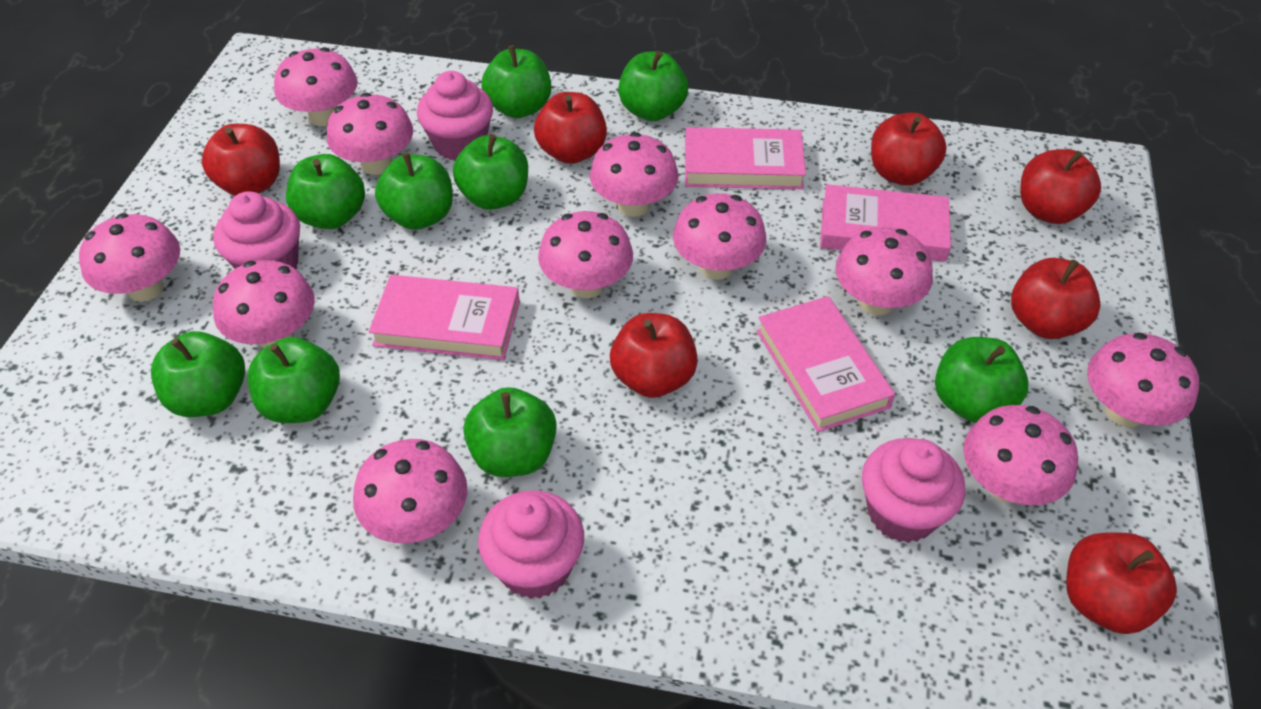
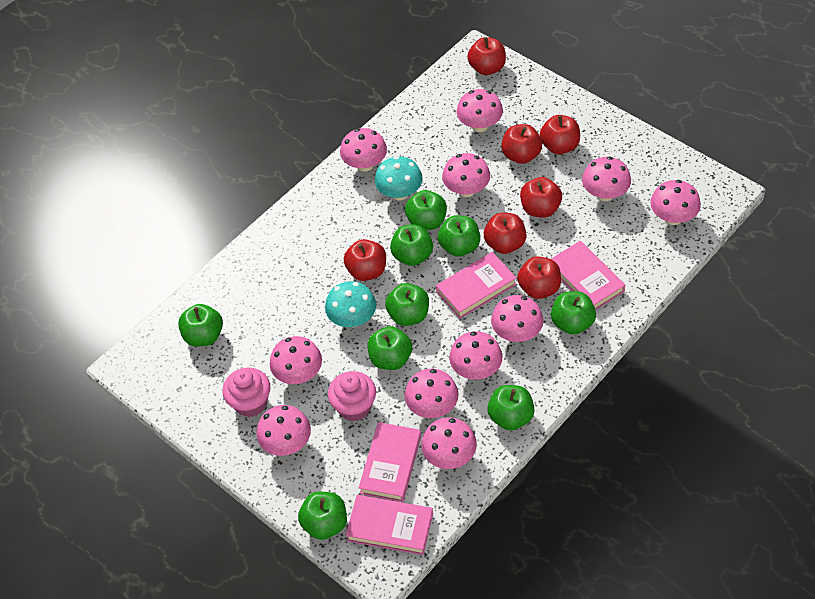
pink cupcake: 4 -> 2
turquoise mushroom: 0 -> 2

